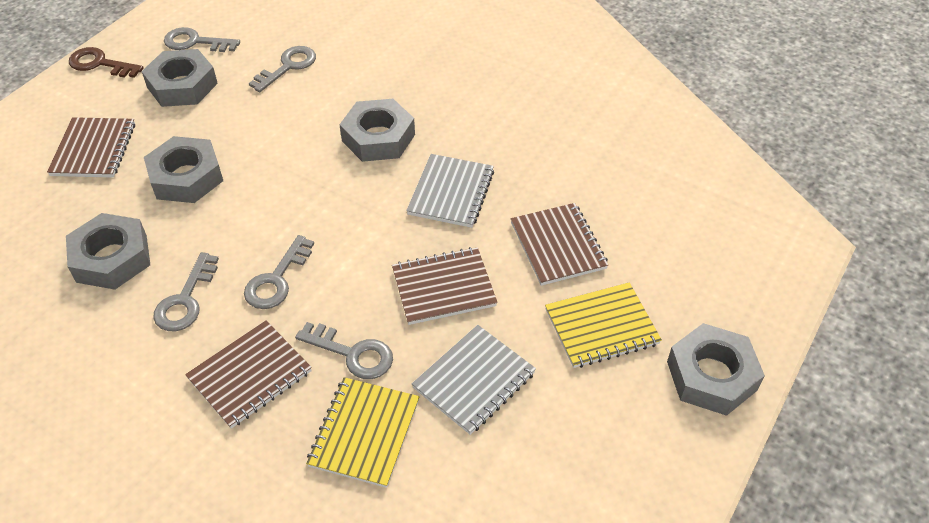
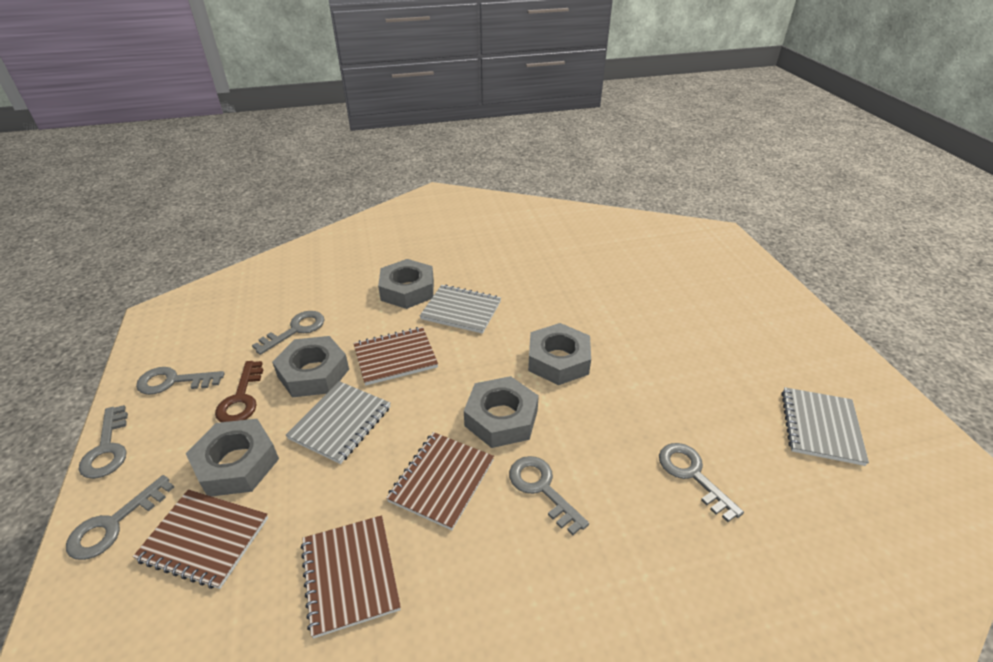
grey key: 5 -> 6
grey notebook: 2 -> 3
yellow notebook: 2 -> 0

